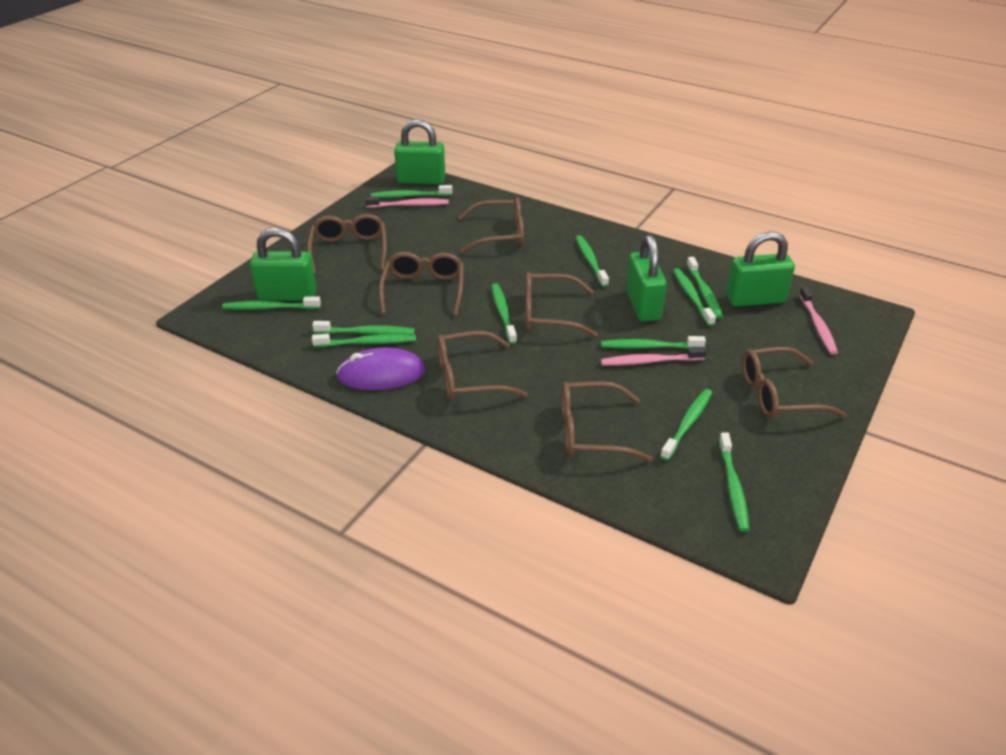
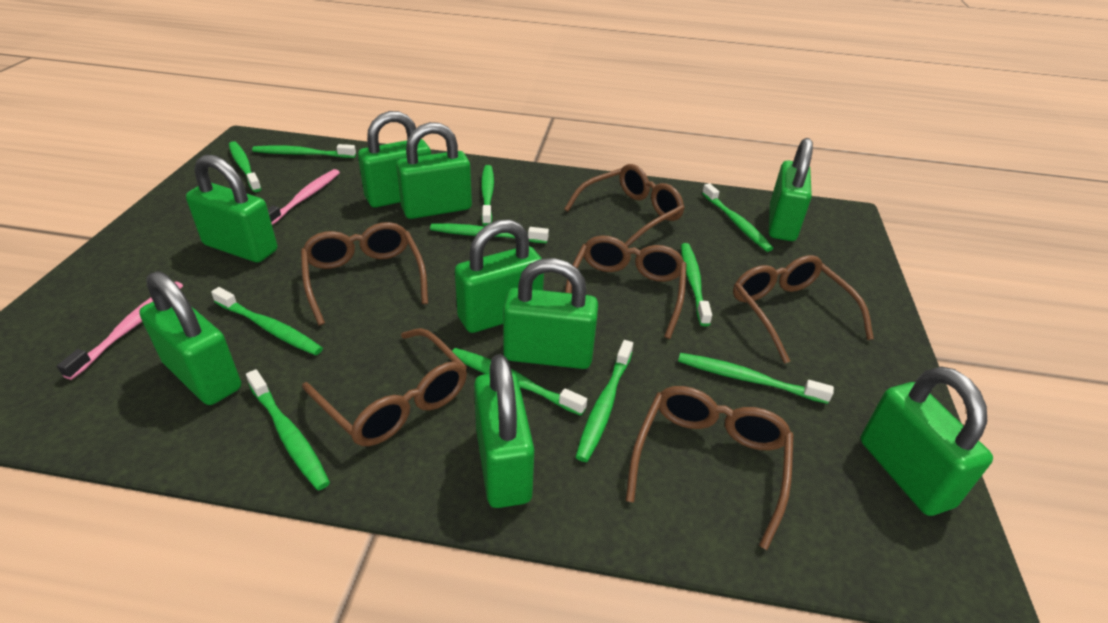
brown glasses: 7 -> 6
green padlock: 4 -> 9
pink toothbrush: 3 -> 2
purple mouse: 1 -> 0

